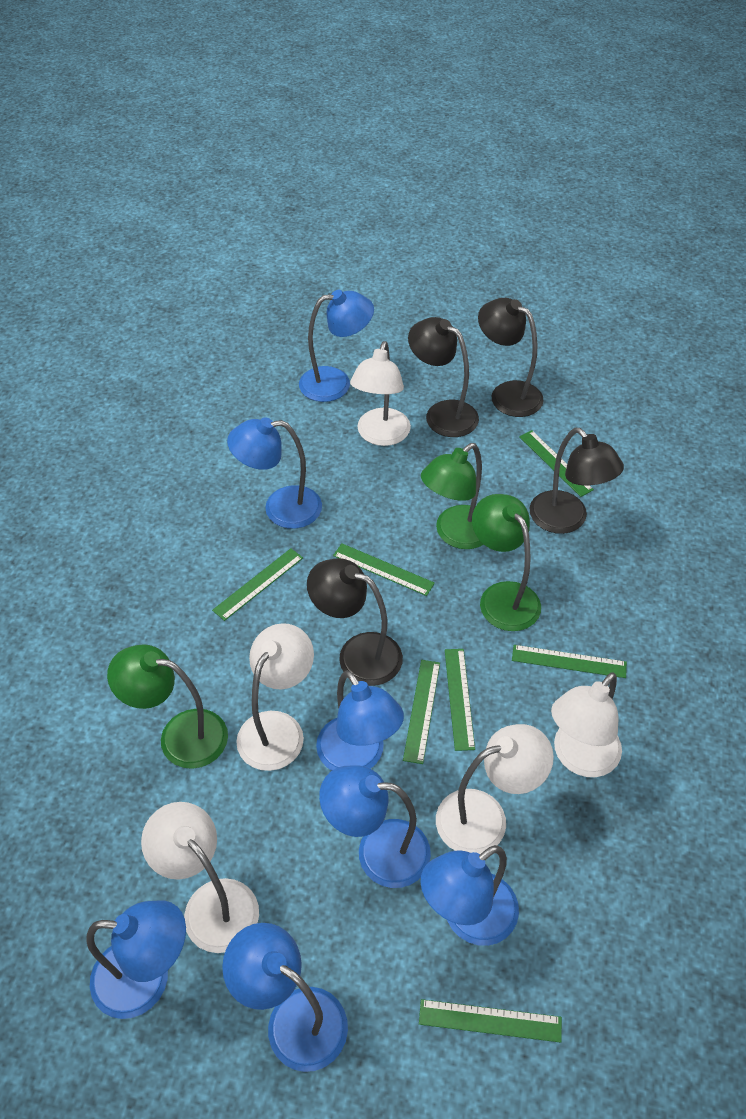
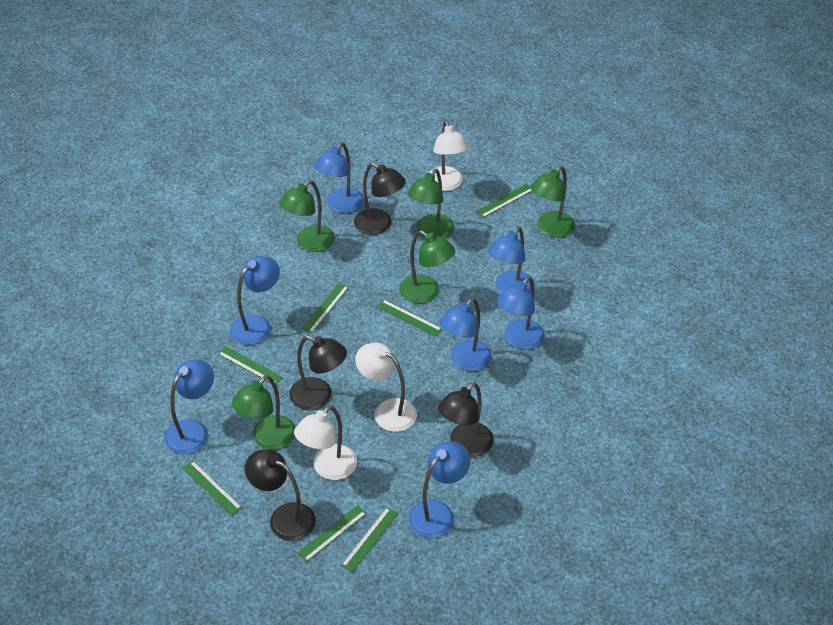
green lamp: 3 -> 5
white lamp: 5 -> 3

